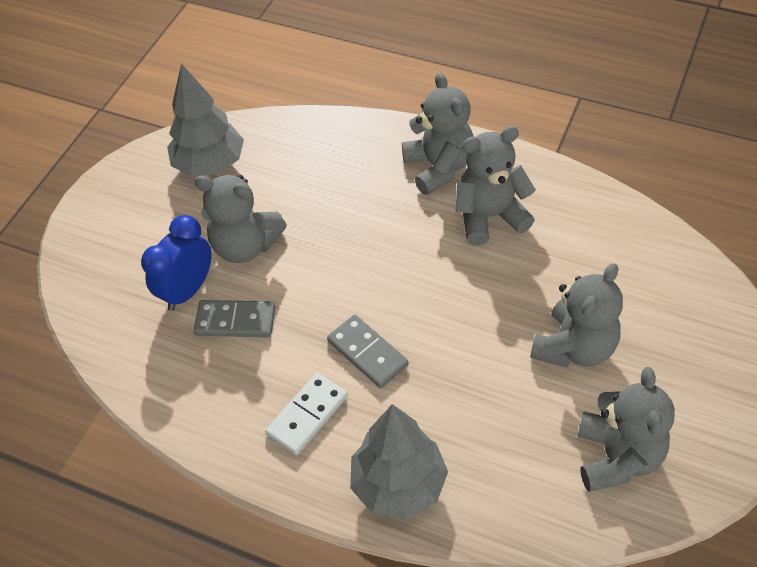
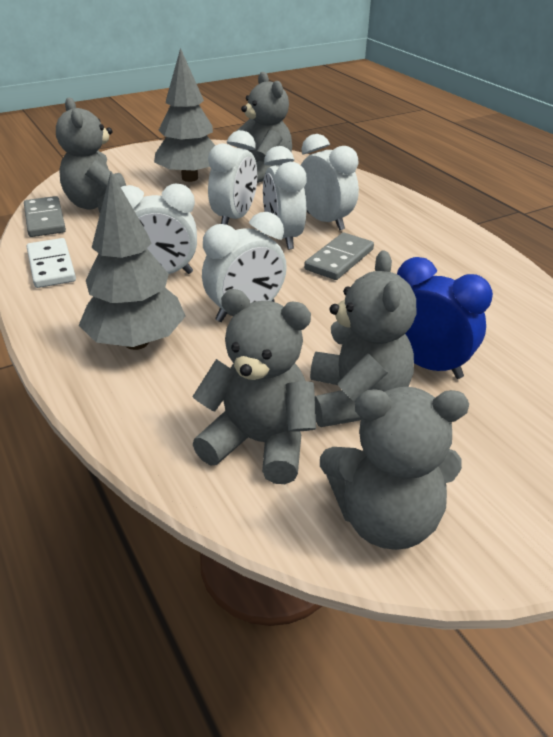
white clock: 0 -> 5

